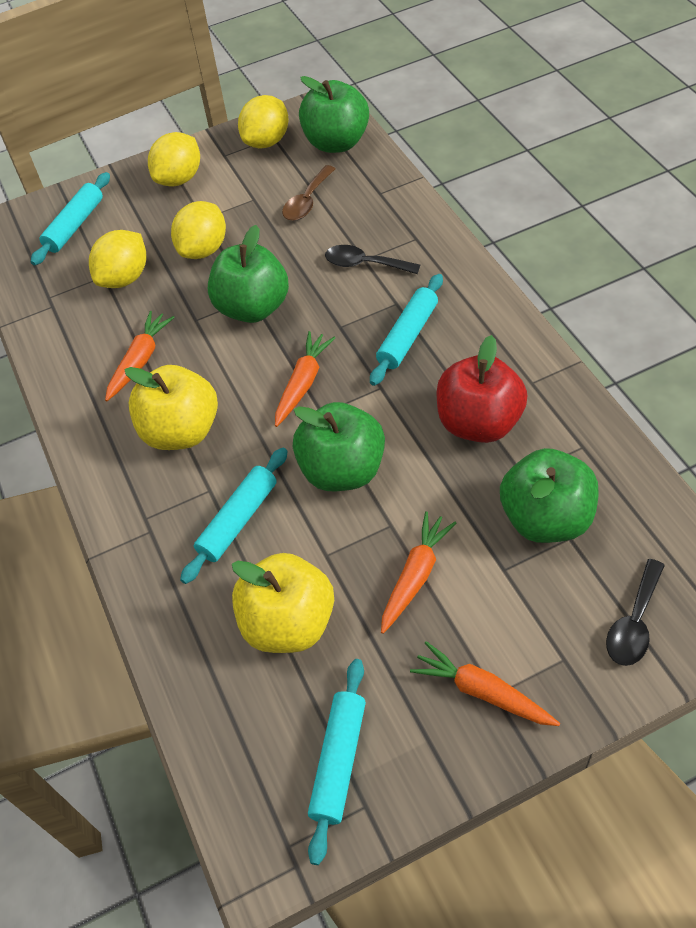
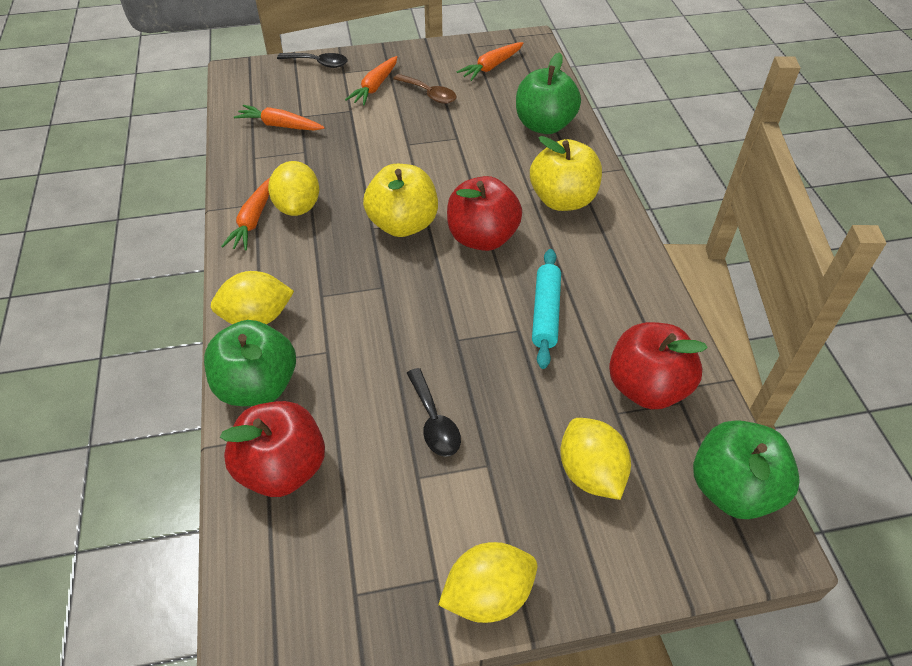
green apple: 4 -> 3
red apple: 1 -> 3
turquoise rolling pin: 4 -> 1

